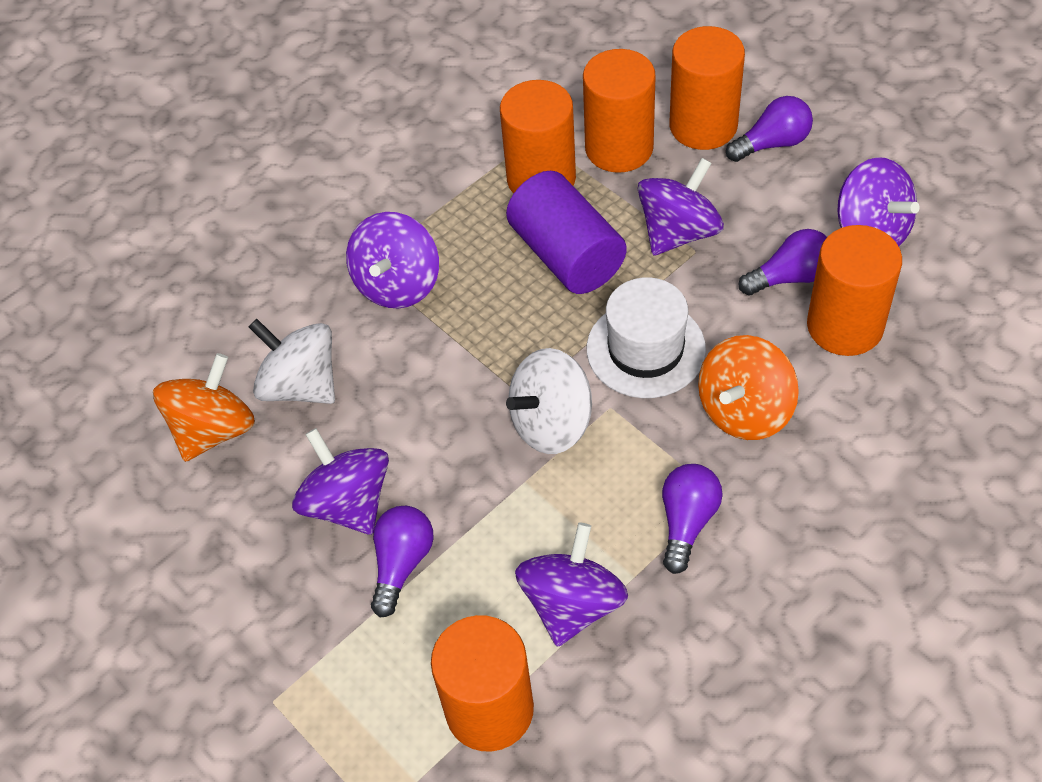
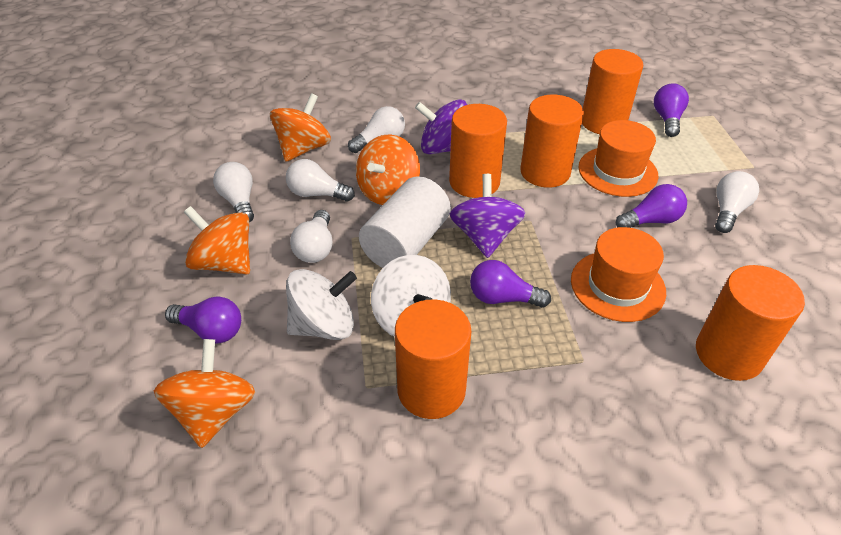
orange hat: 0 -> 2
orange spinning top: 2 -> 4
purple cylinder: 1 -> 0
purple spinning top: 5 -> 2
white cylinder: 0 -> 1
white hat: 1 -> 0
white light bulb: 0 -> 5

